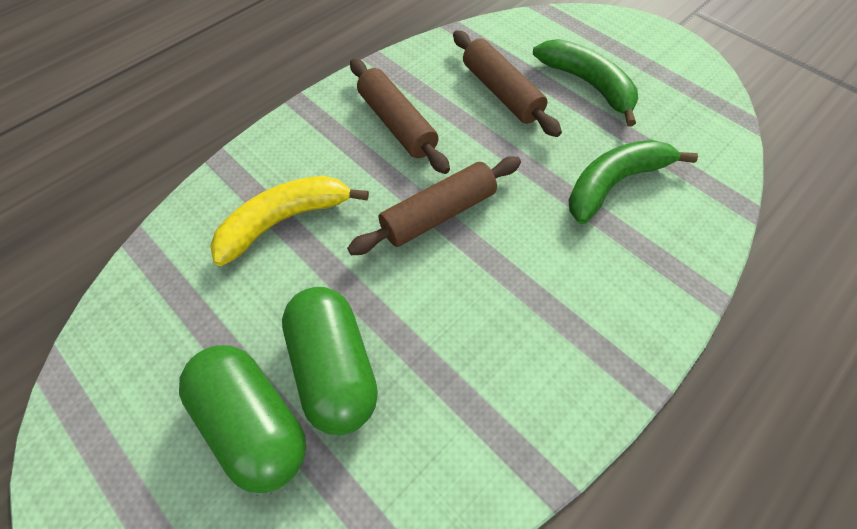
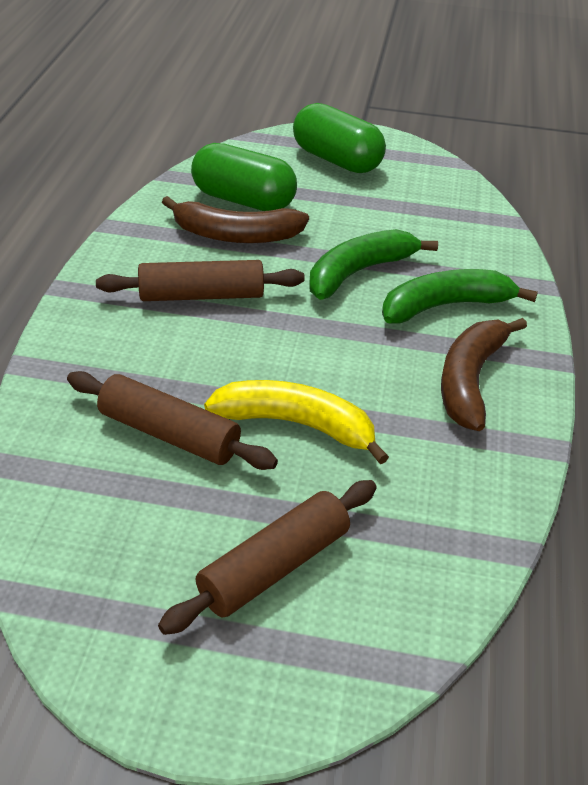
brown banana: 0 -> 2

